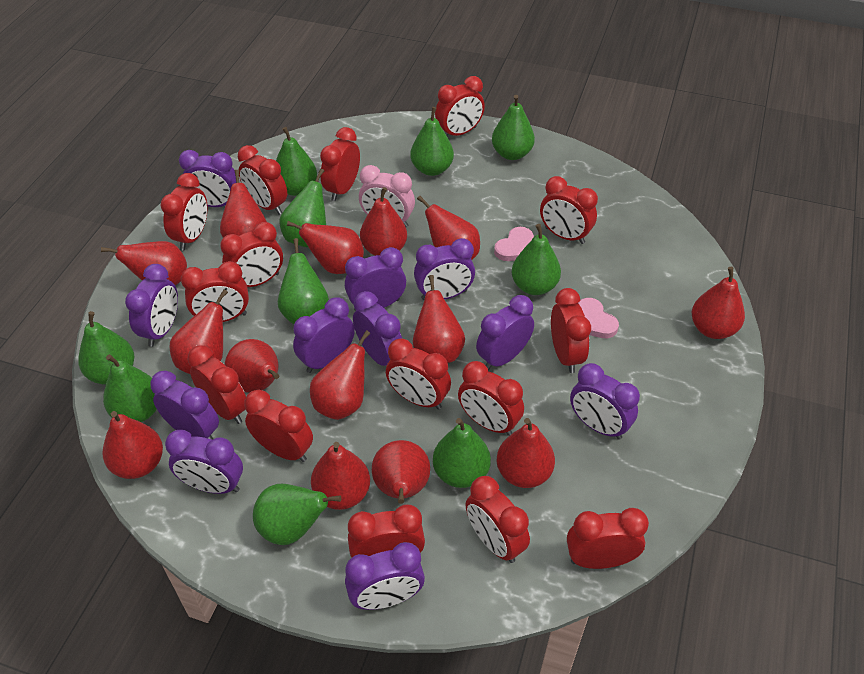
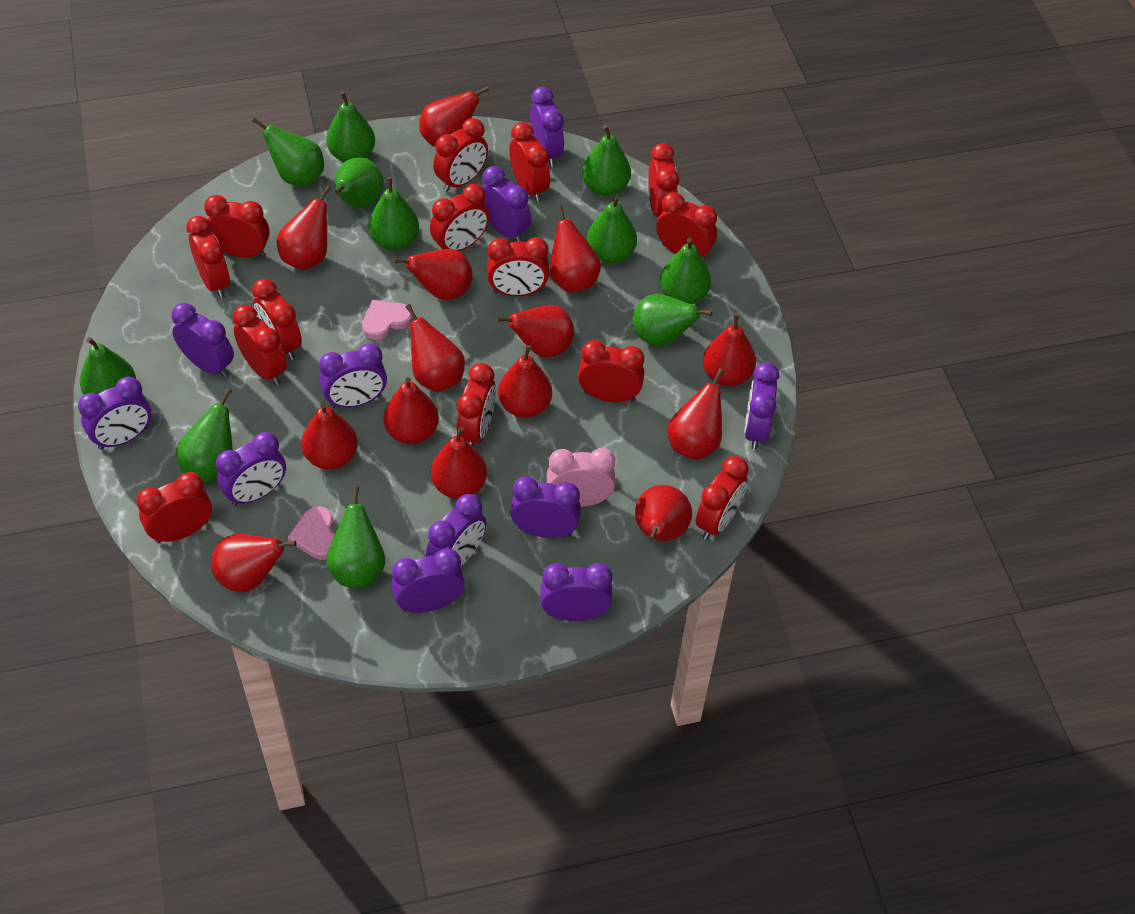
green pear: 10 -> 11
red clock: 15 -> 14

